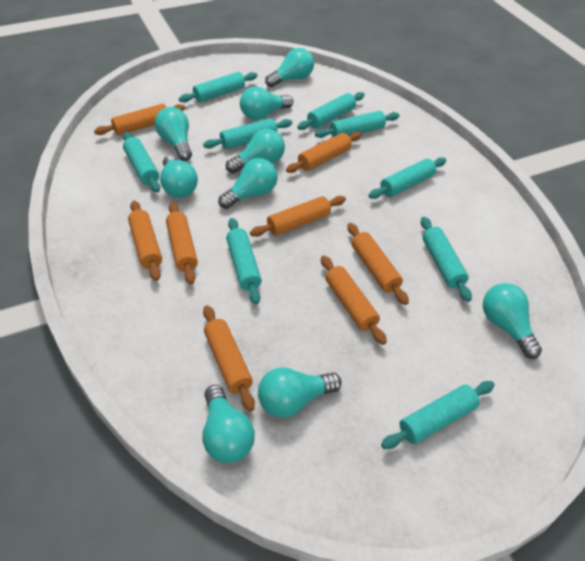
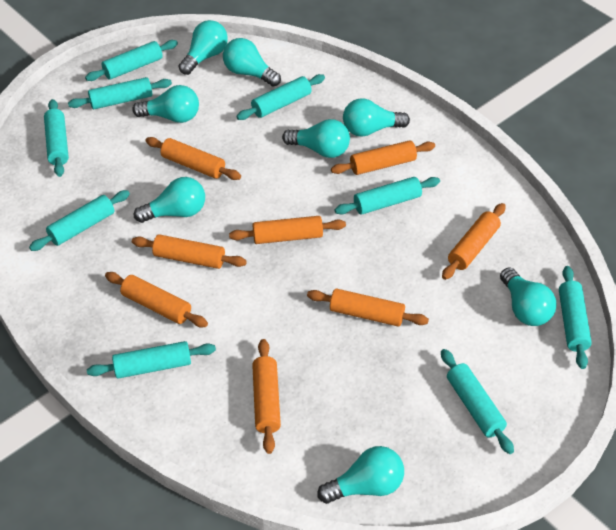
turquoise light bulb: 9 -> 8

